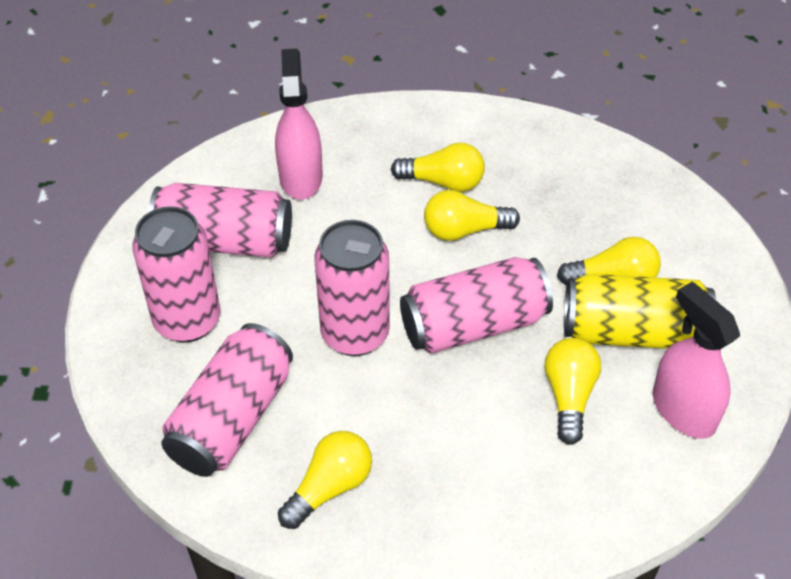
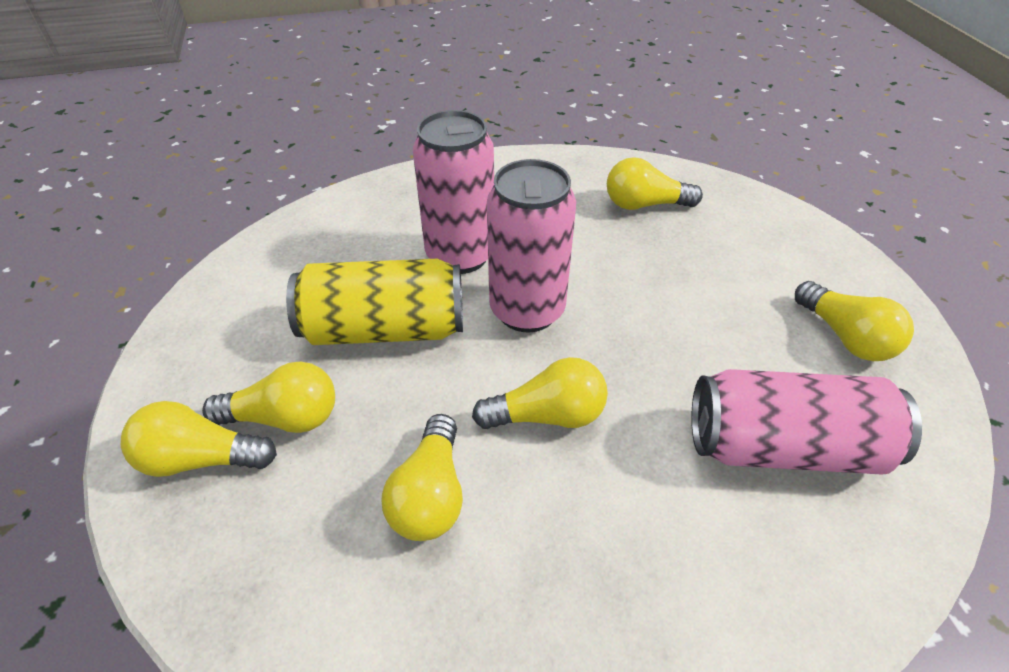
pink can: 5 -> 3
pink spray bottle: 2 -> 0
yellow light bulb: 5 -> 6

